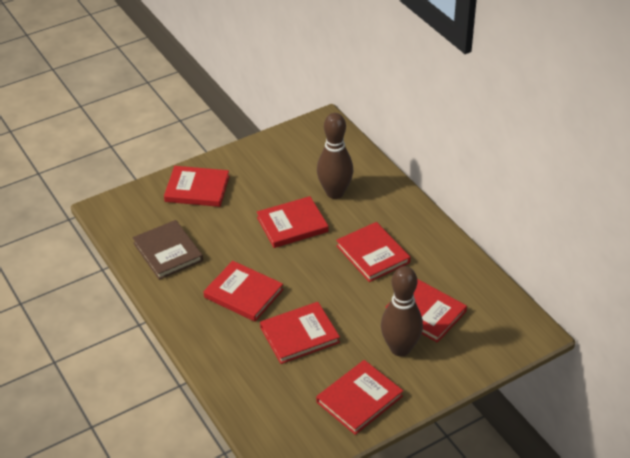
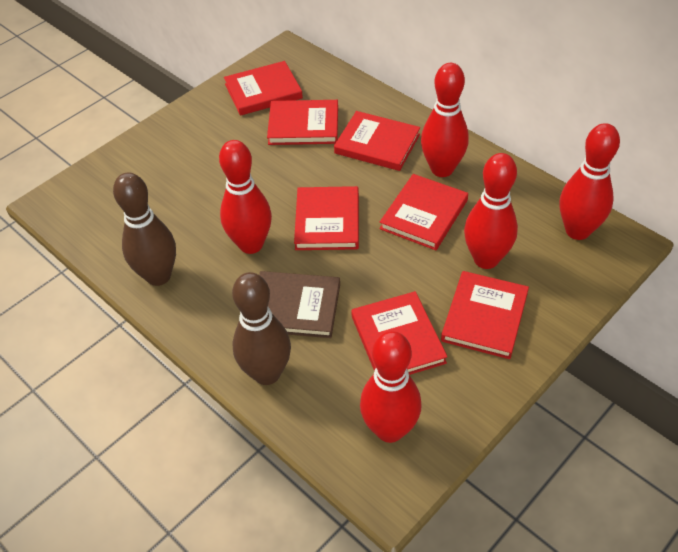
red bowling pin: 0 -> 5

